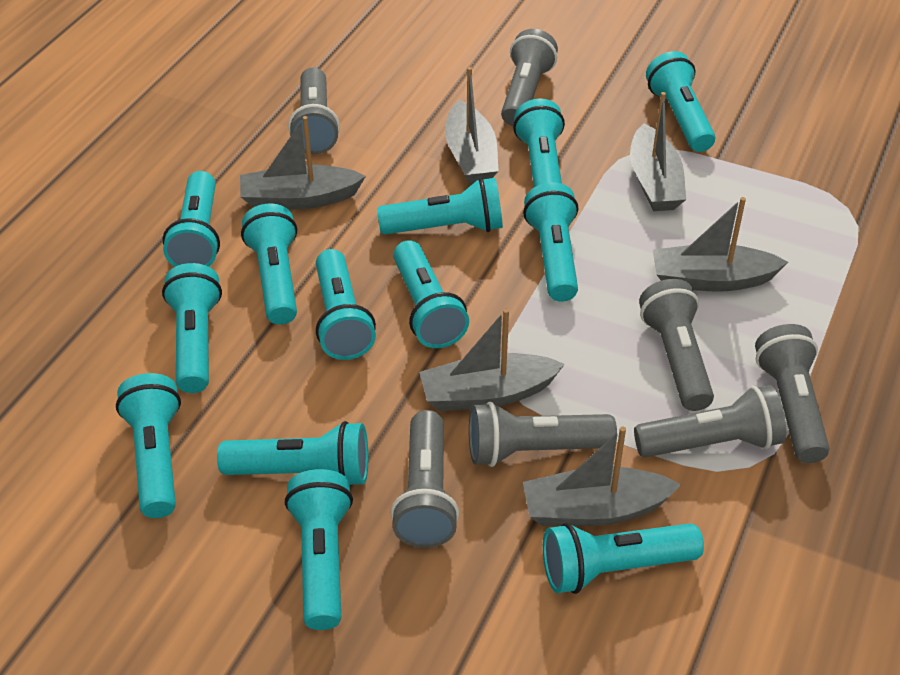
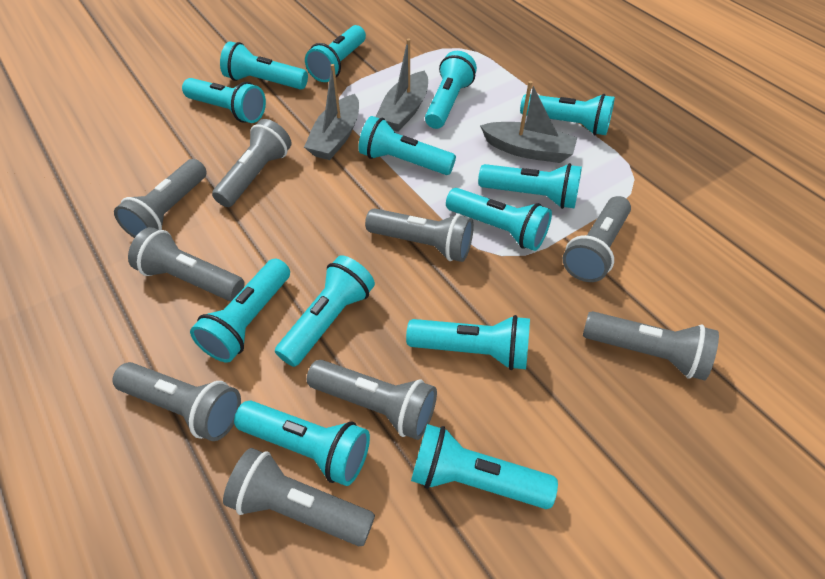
grey boat: 6 -> 3
grey flashlight: 7 -> 9

